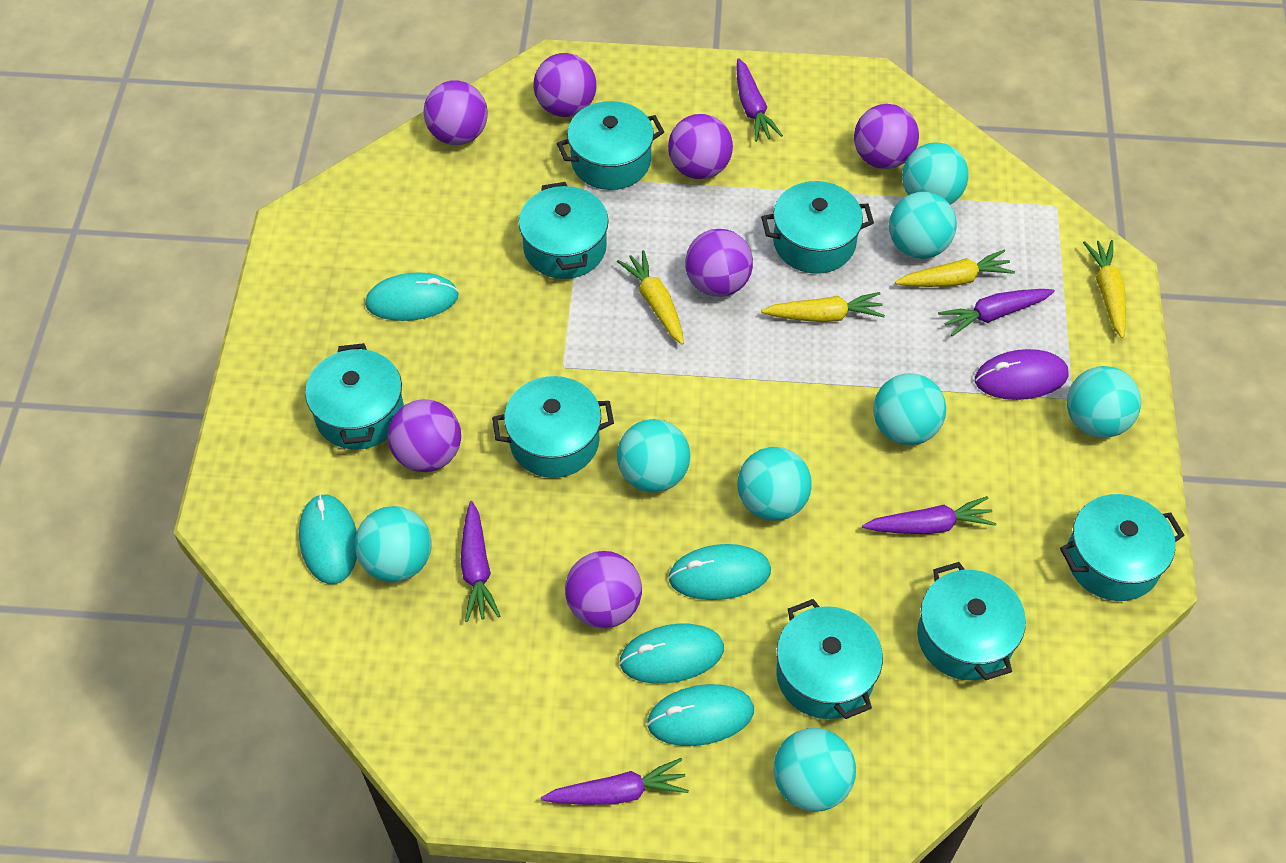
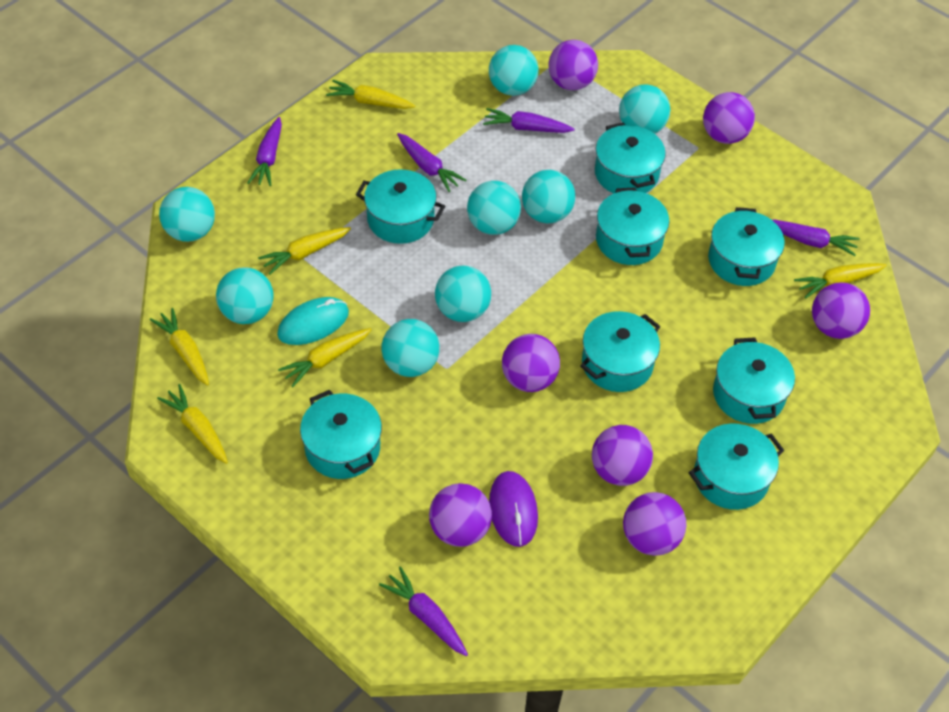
turquoise mouse: 5 -> 1
yellow carrot: 4 -> 6

